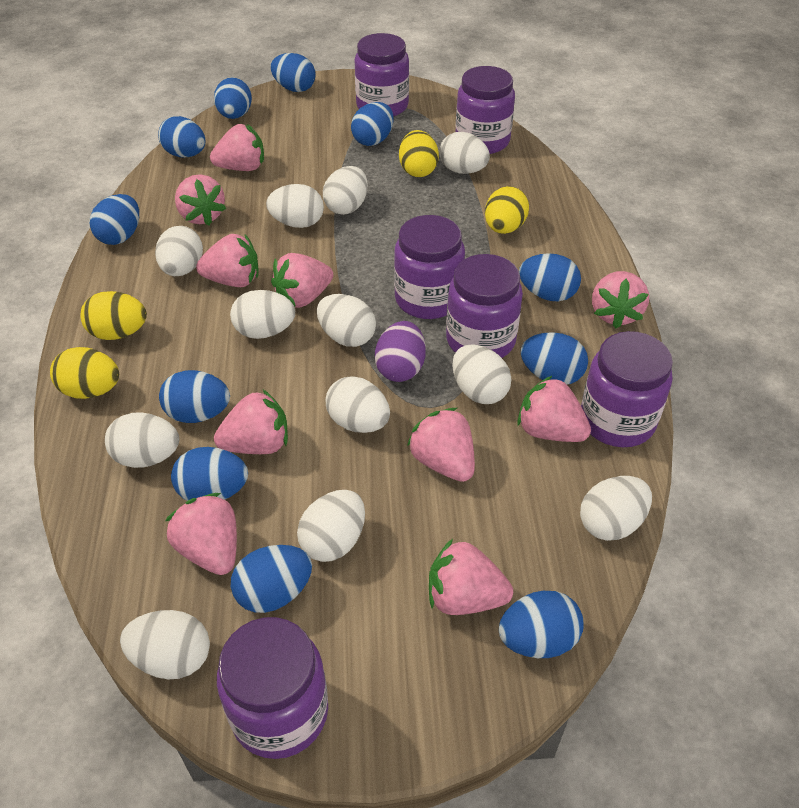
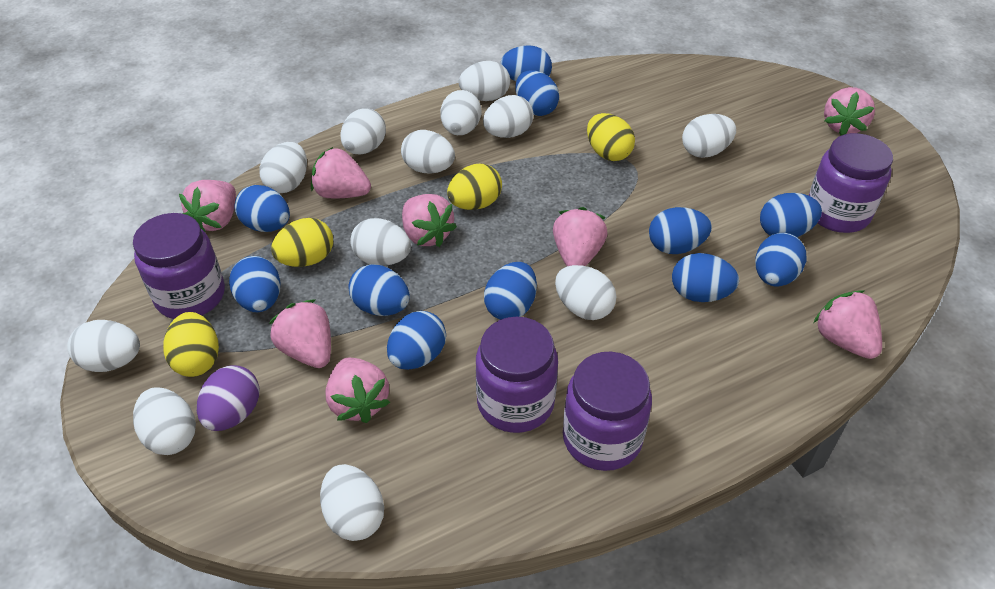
pink strawberry: 10 -> 8
purple jar: 6 -> 4

